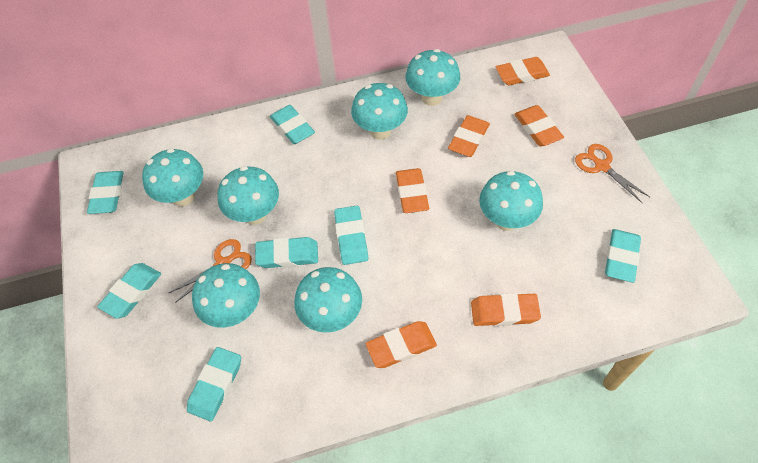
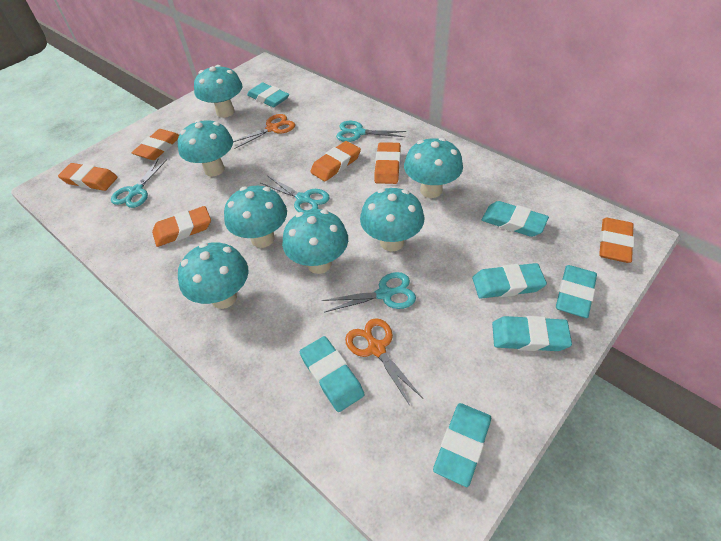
turquoise scissors: 0 -> 4

